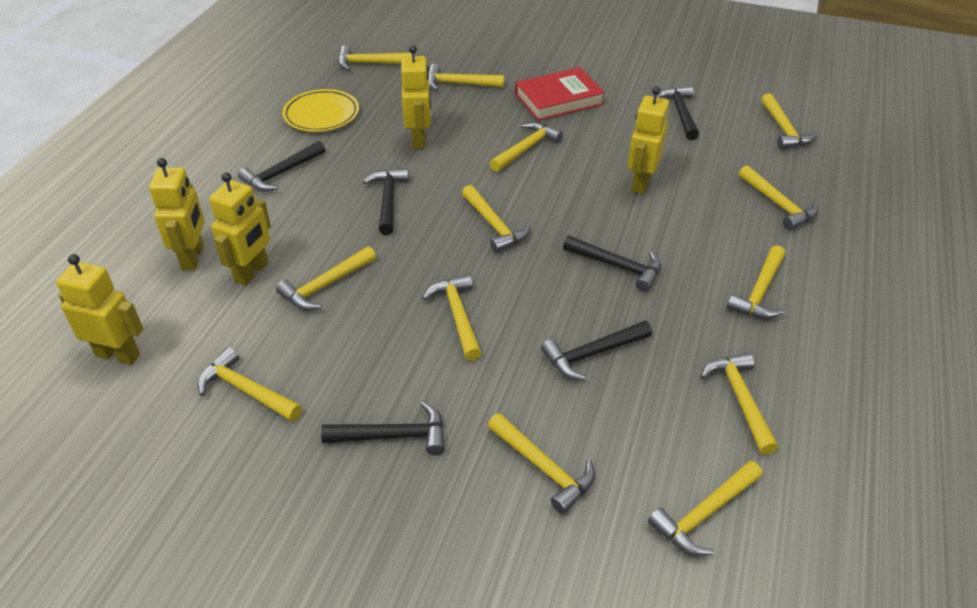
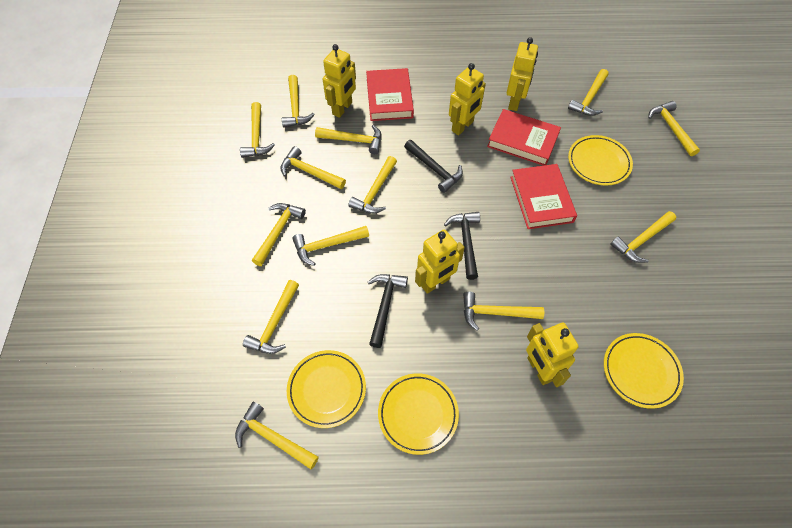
black hammer: 6 -> 3
red book: 1 -> 3
yellow plate: 1 -> 4

